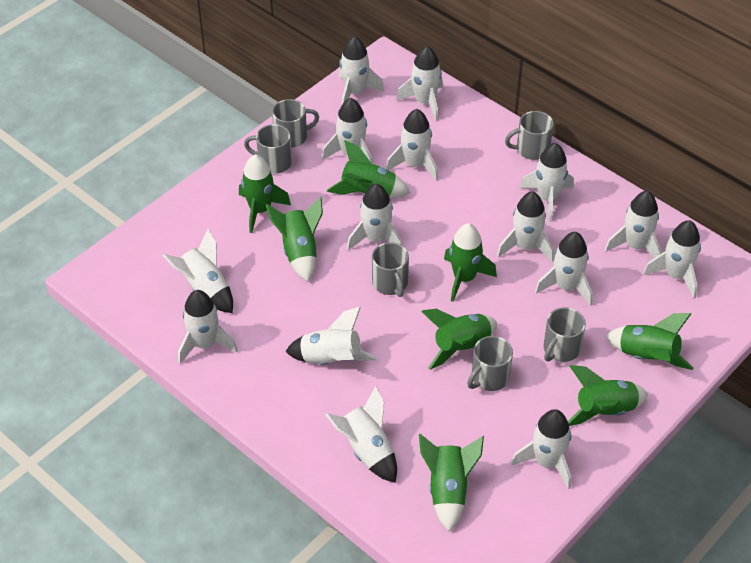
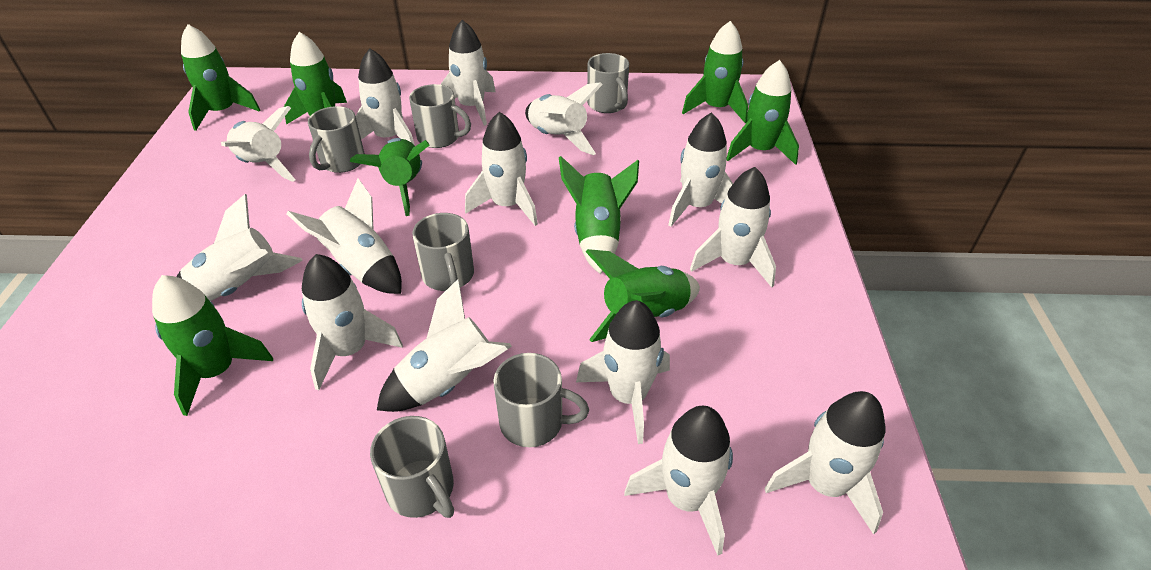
white rocket: 15 -> 14

